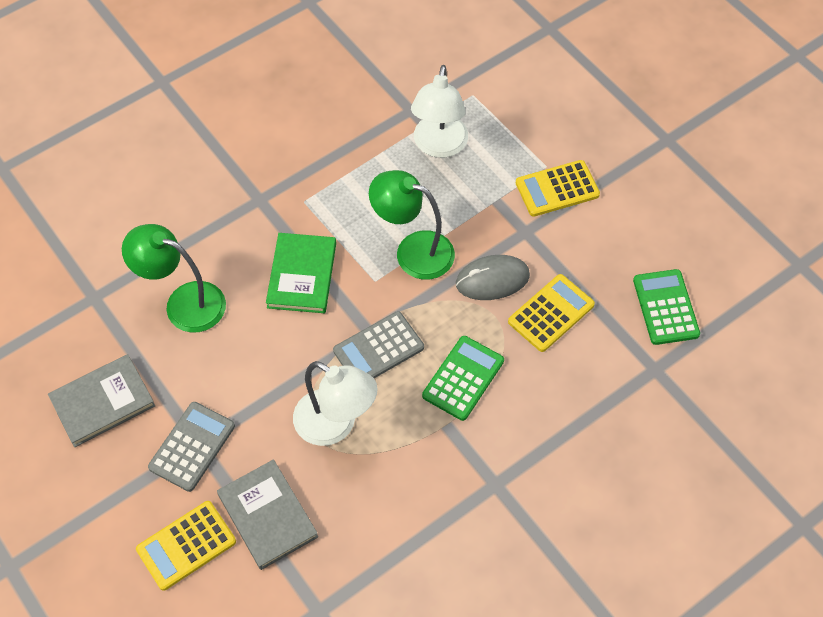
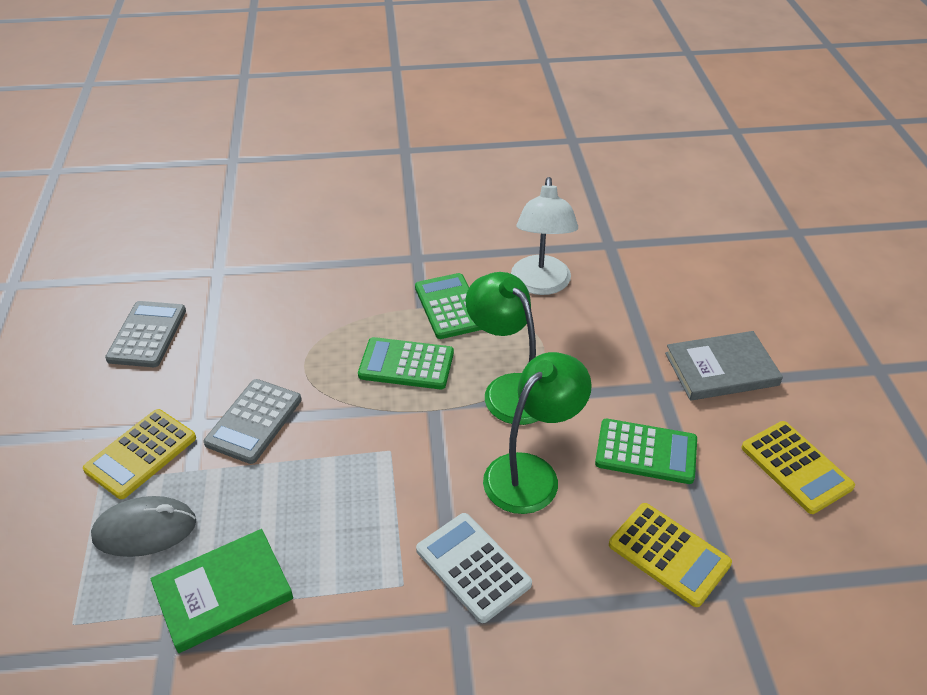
green calculator: 2 -> 3
grey book: 2 -> 1
white calculator: 0 -> 1
white lamp: 2 -> 1

